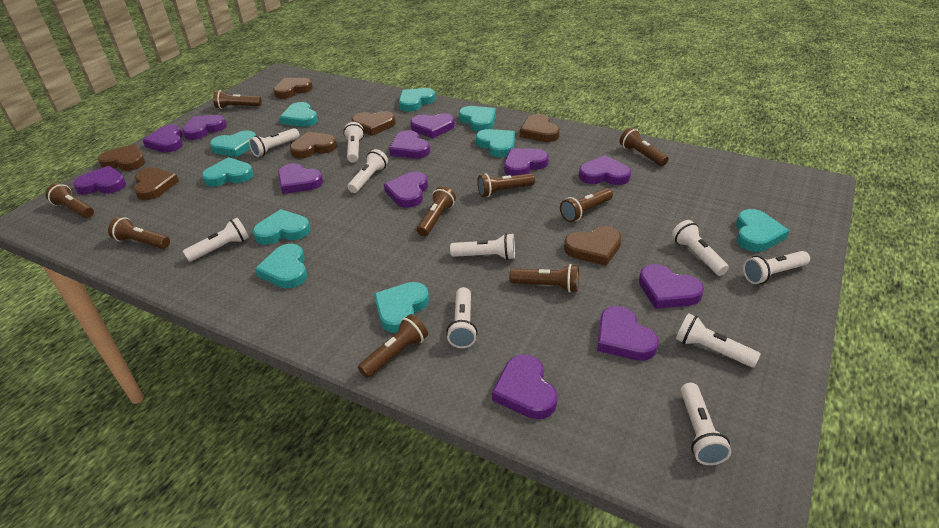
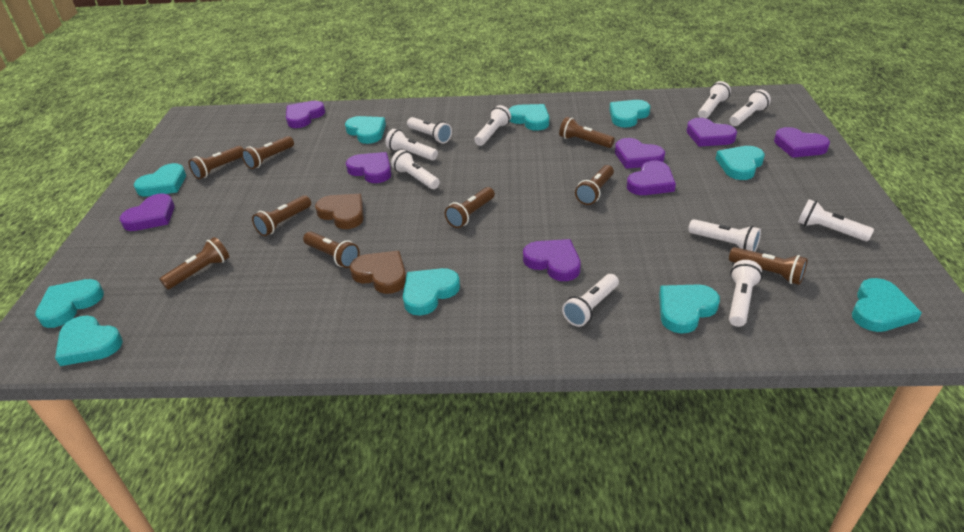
brown heart: 7 -> 2
purple heart: 12 -> 8

